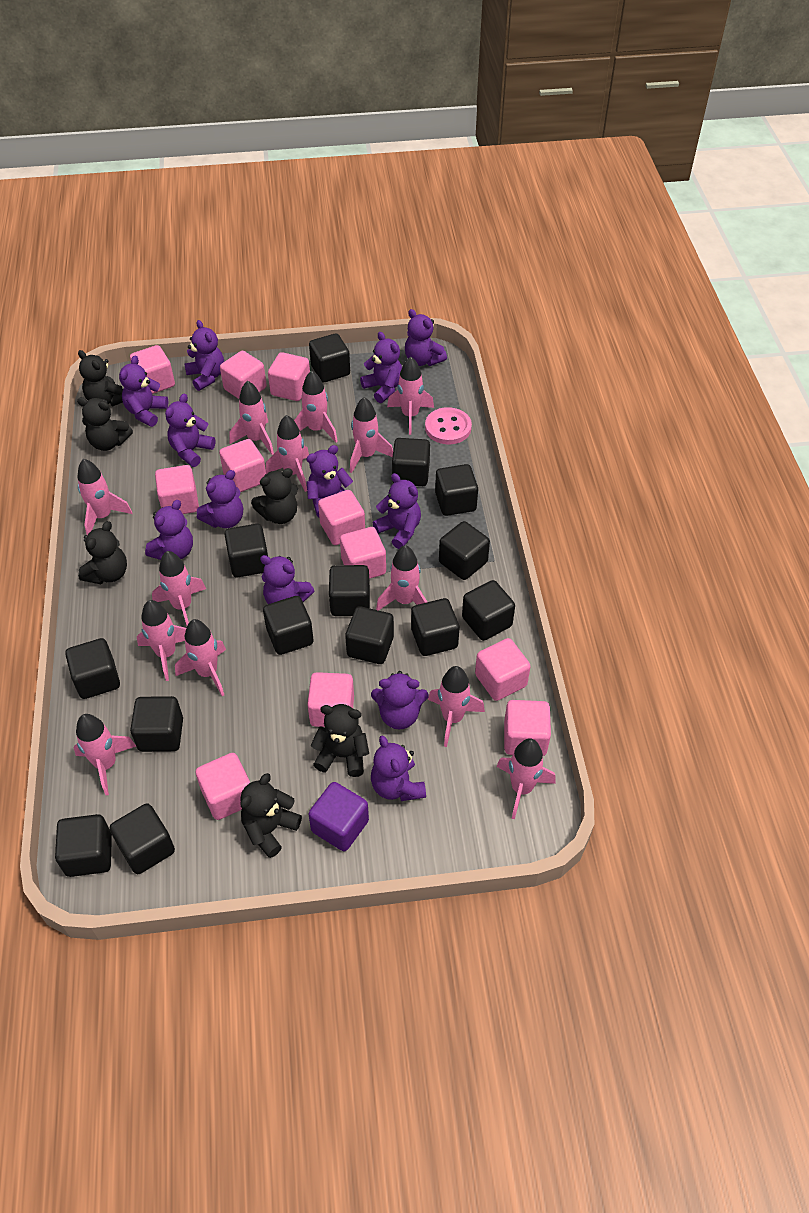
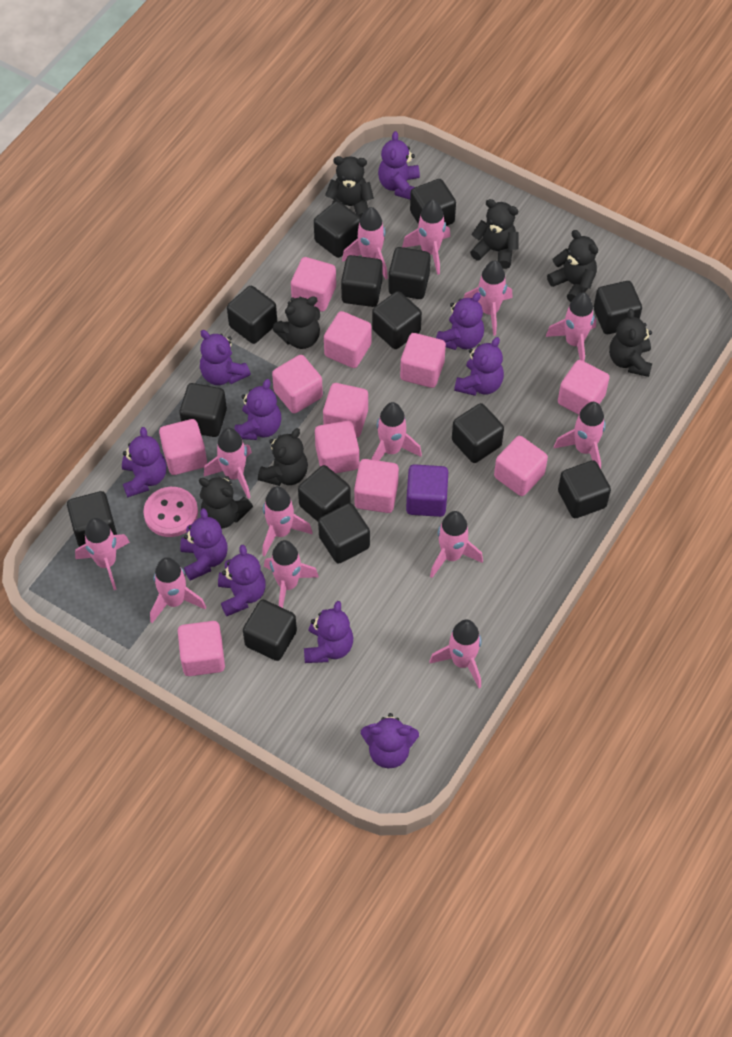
black teddy bear: 6 -> 7
purple teddy bear: 12 -> 10

